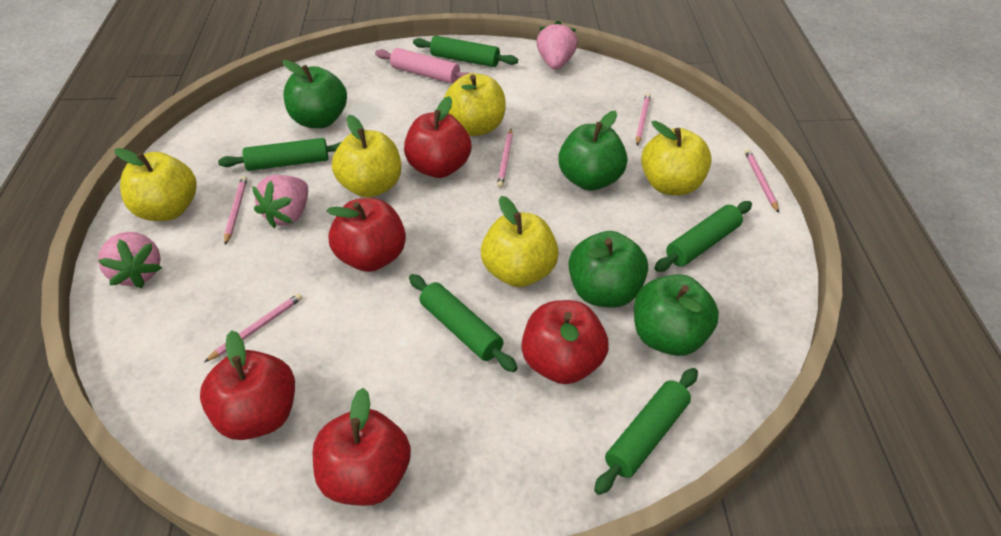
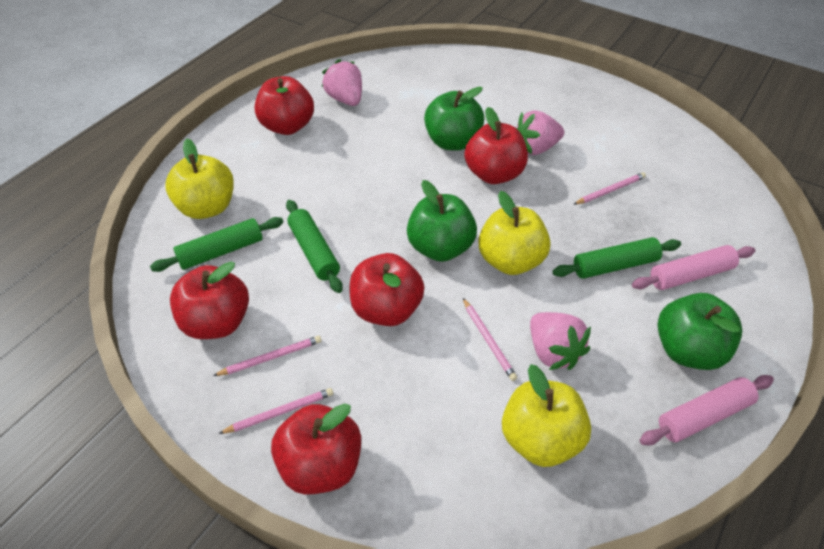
green apple: 4 -> 3
green rolling pin: 5 -> 3
pink pencil: 5 -> 4
pink rolling pin: 1 -> 2
yellow apple: 5 -> 3

